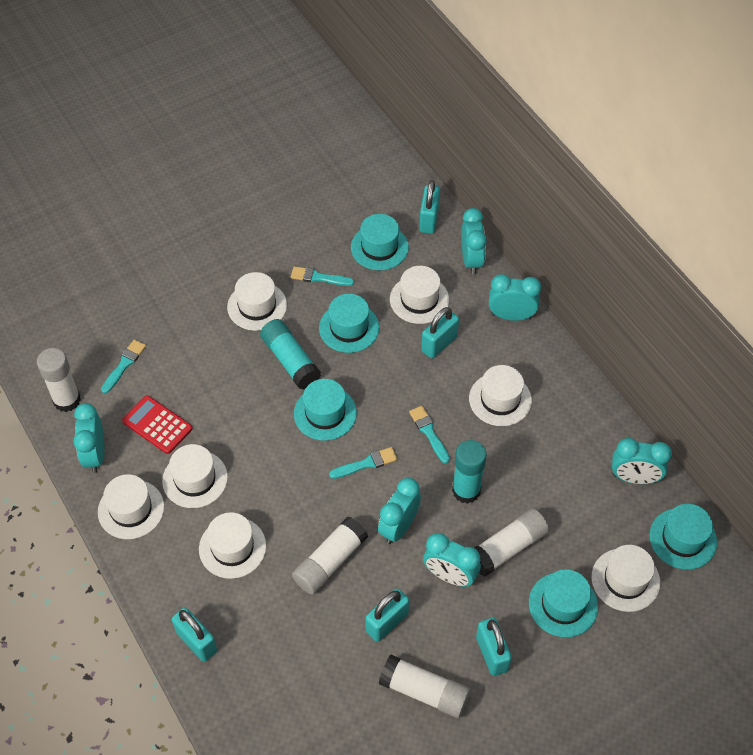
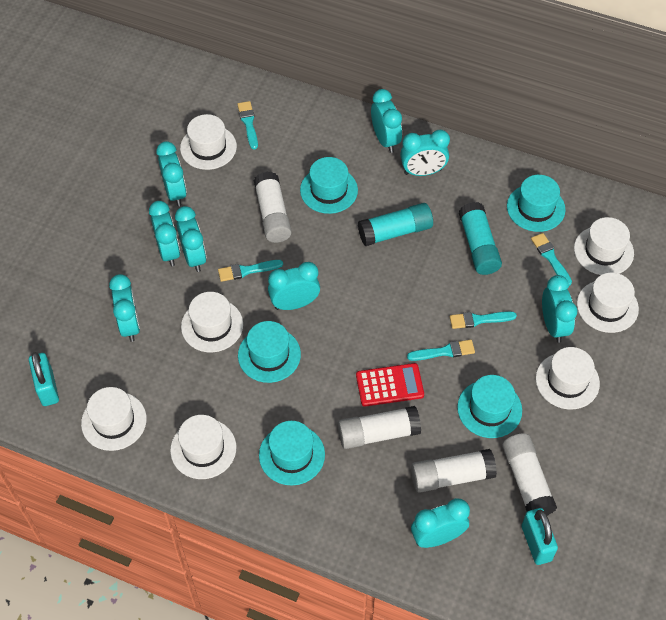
turquoise brush: 4 -> 5
turquoise clock: 6 -> 9
turquoise padlock: 5 -> 2

